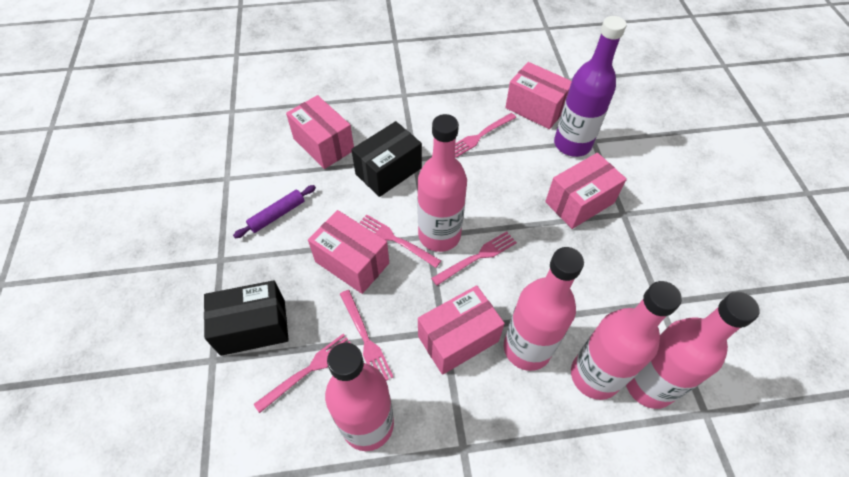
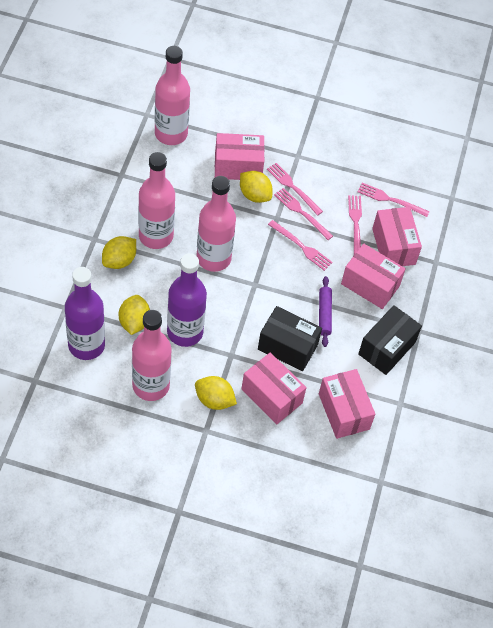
pink bottle: 5 -> 4
purple bottle: 1 -> 2
yellow lemon: 0 -> 4

